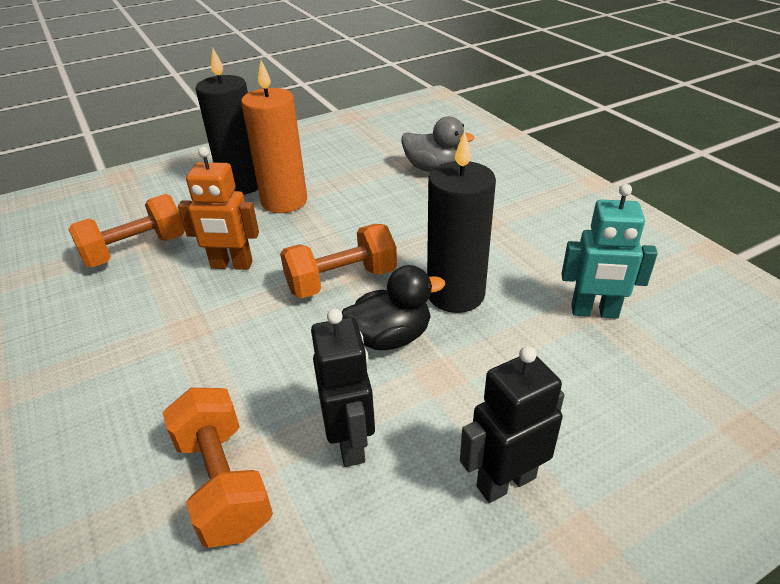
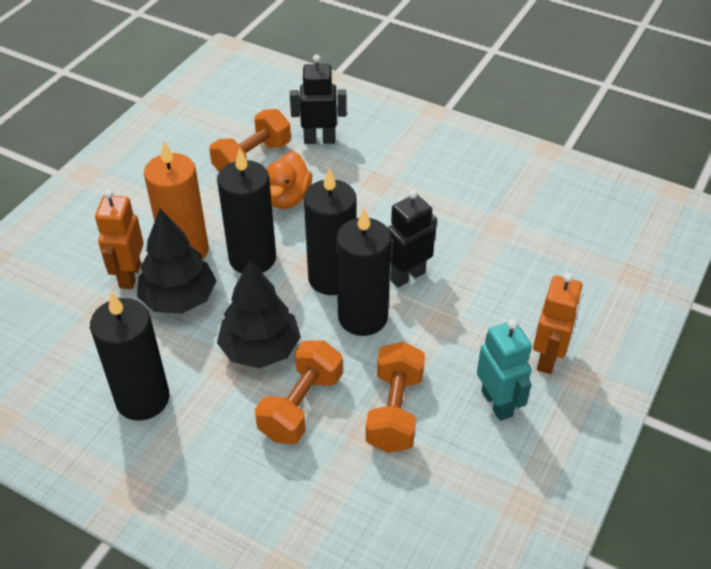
black candle: 2 -> 4
black duck: 1 -> 0
black tree: 0 -> 2
grey duck: 1 -> 0
orange duck: 0 -> 1
orange robot: 1 -> 2

